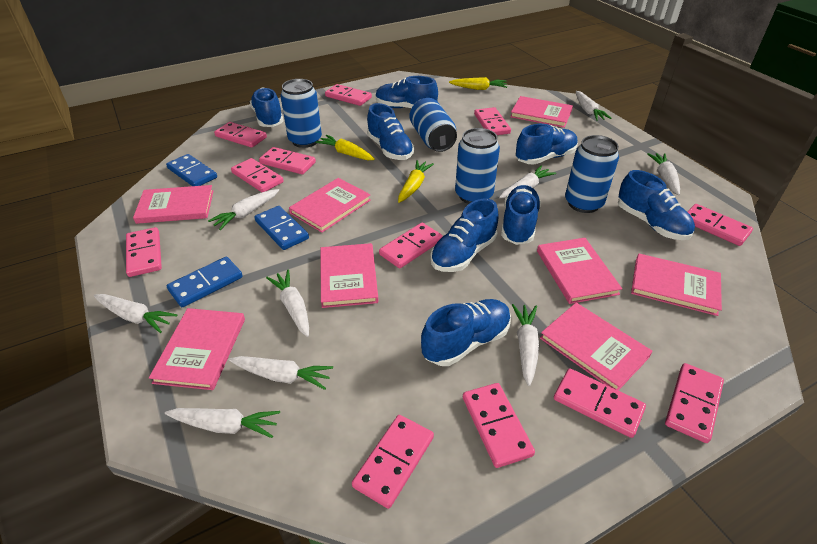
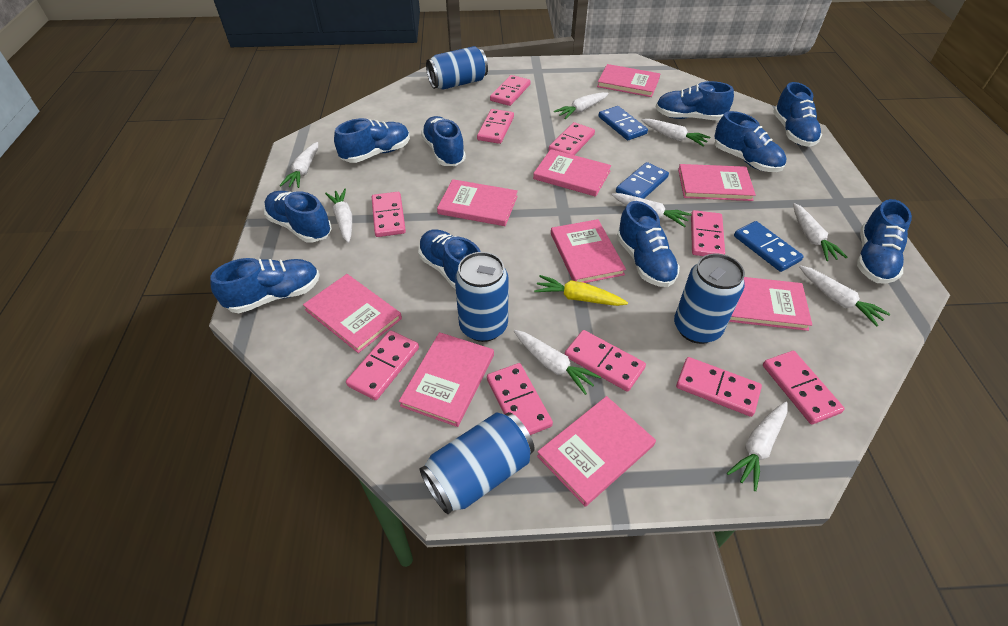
blue shoe: 8 -> 10
pink book: 8 -> 9
pink domino: 12 -> 10
yellow carrot: 3 -> 1

